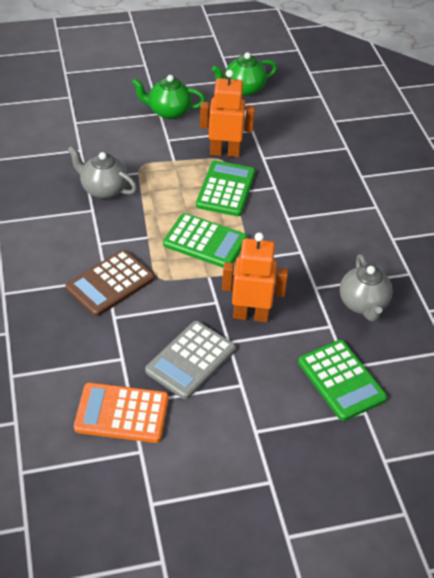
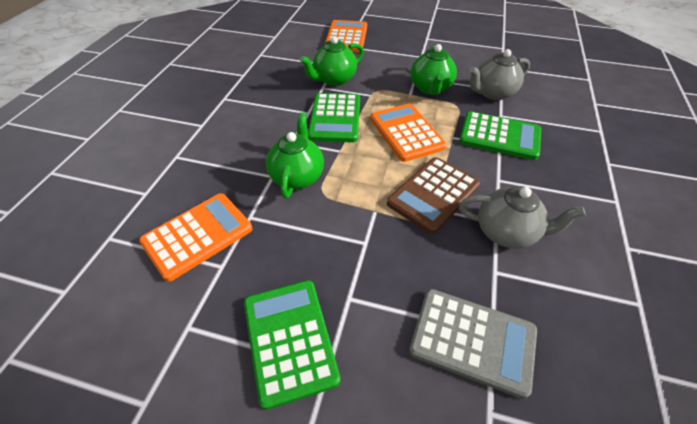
green teapot: 2 -> 3
orange calculator: 1 -> 3
orange robot: 2 -> 0

